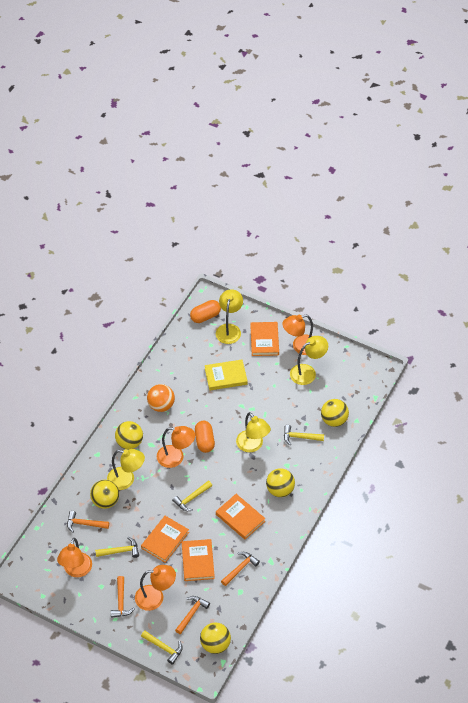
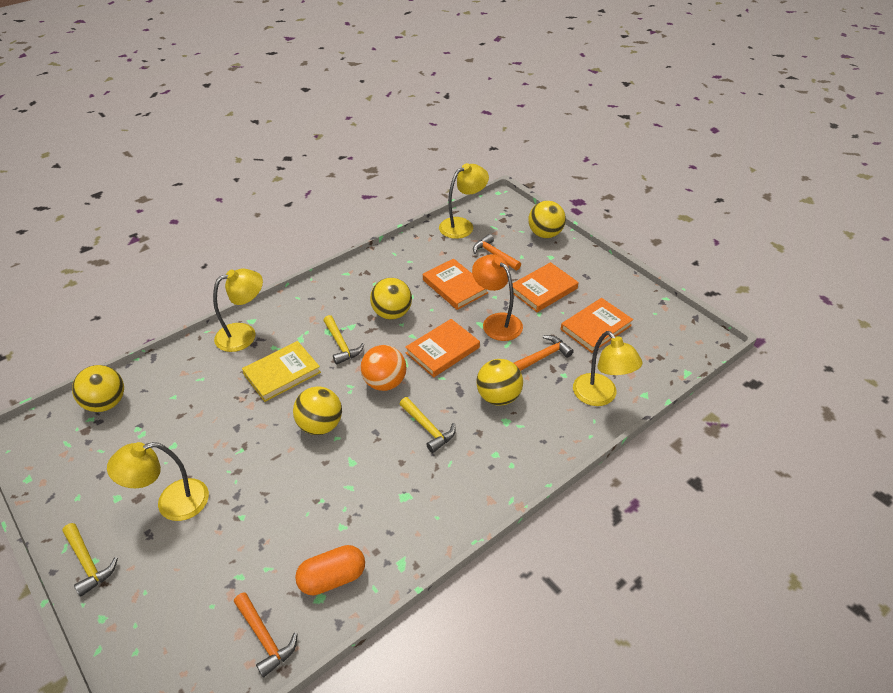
orange capsule: 2 -> 1
orange hammer: 4 -> 3
orange lamp: 4 -> 1
yellow hammer: 4 -> 3

